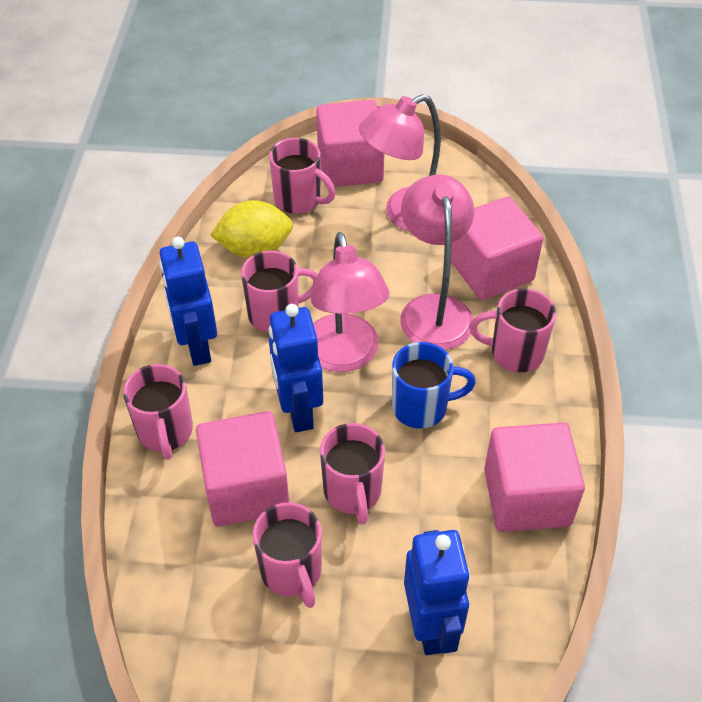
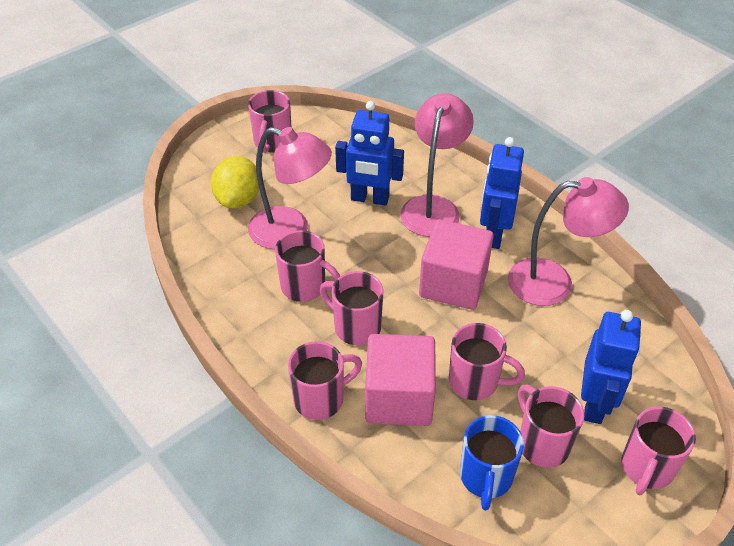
pink cube: 4 -> 2
pink mug: 6 -> 7

